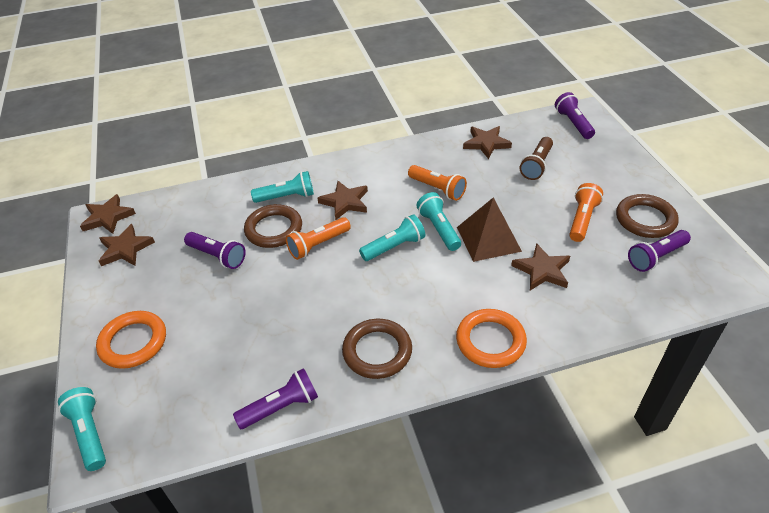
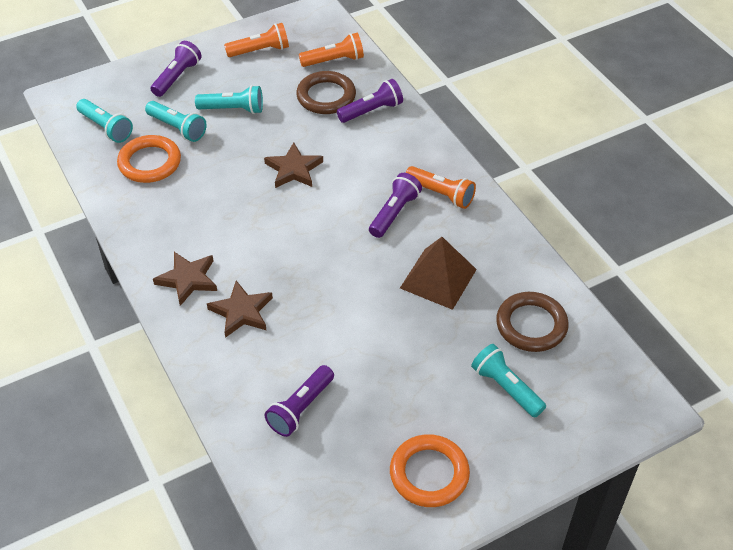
brown flashlight: 1 -> 0
brown ring: 3 -> 2
brown star: 5 -> 3

